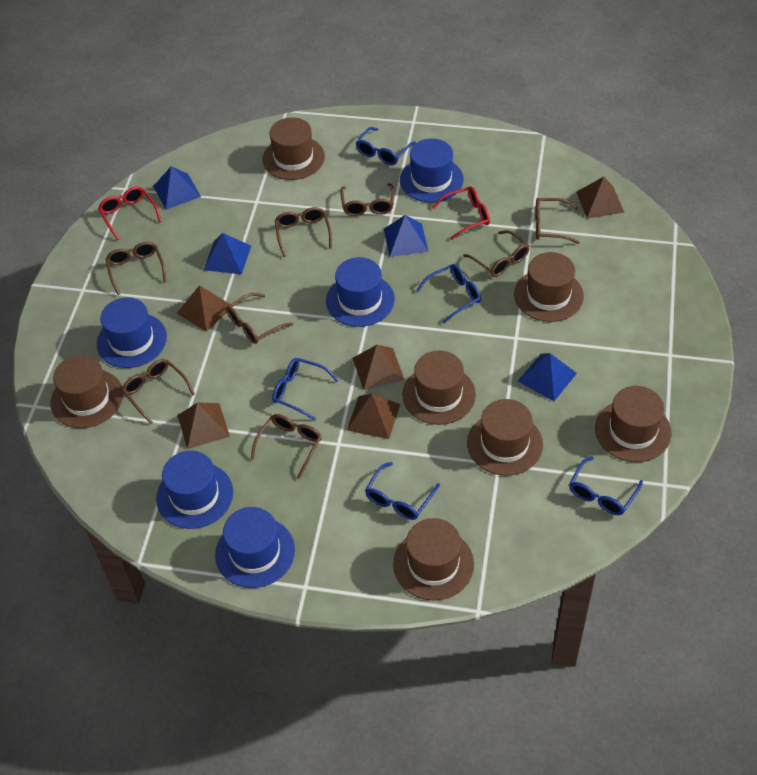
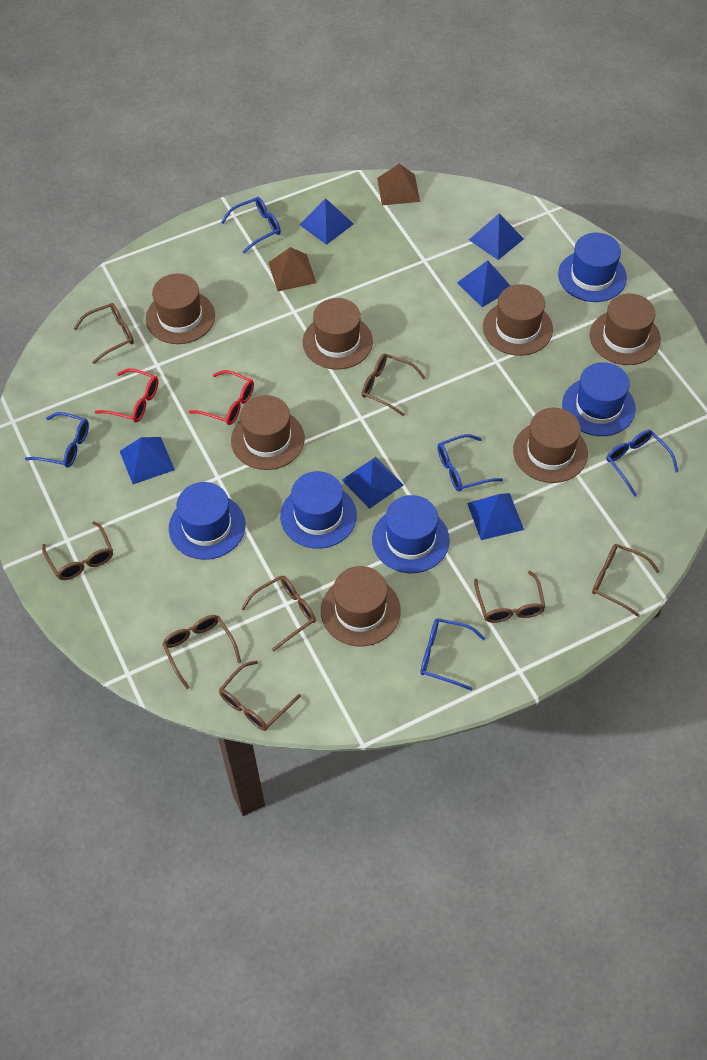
blue pyramid: 4 -> 6
brown pyramid: 5 -> 2

